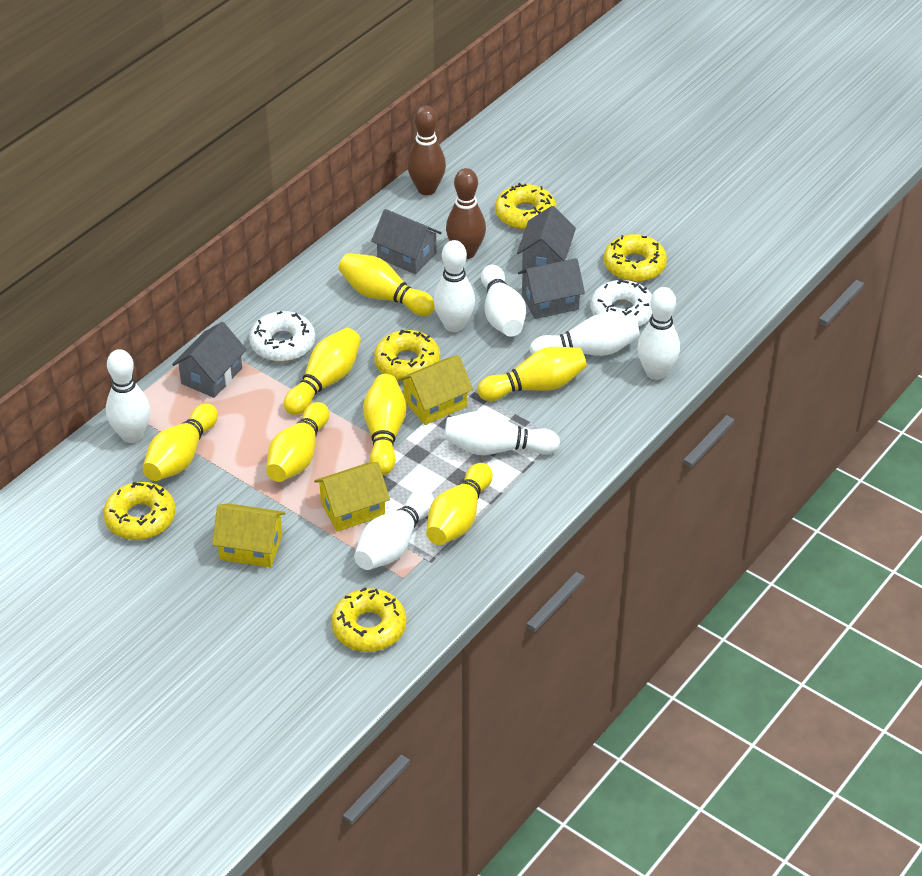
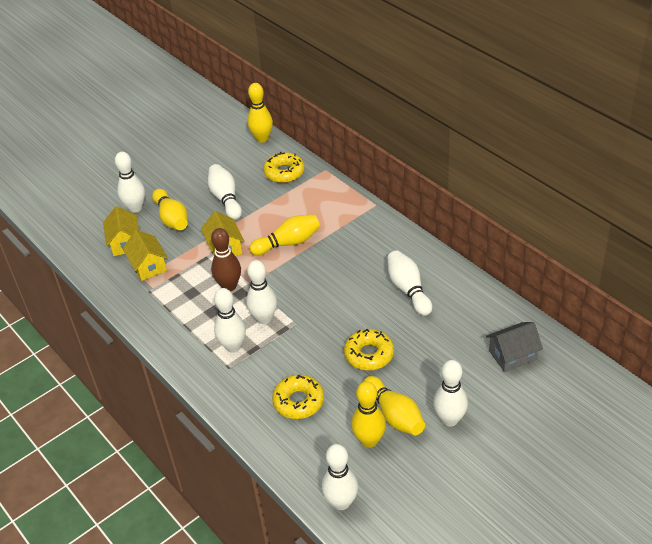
brown bowling pin: 2 -> 1
grey house: 4 -> 1
white donut: 2 -> 0
yellow bowling pin: 7 -> 5
yellow donut: 5 -> 3

